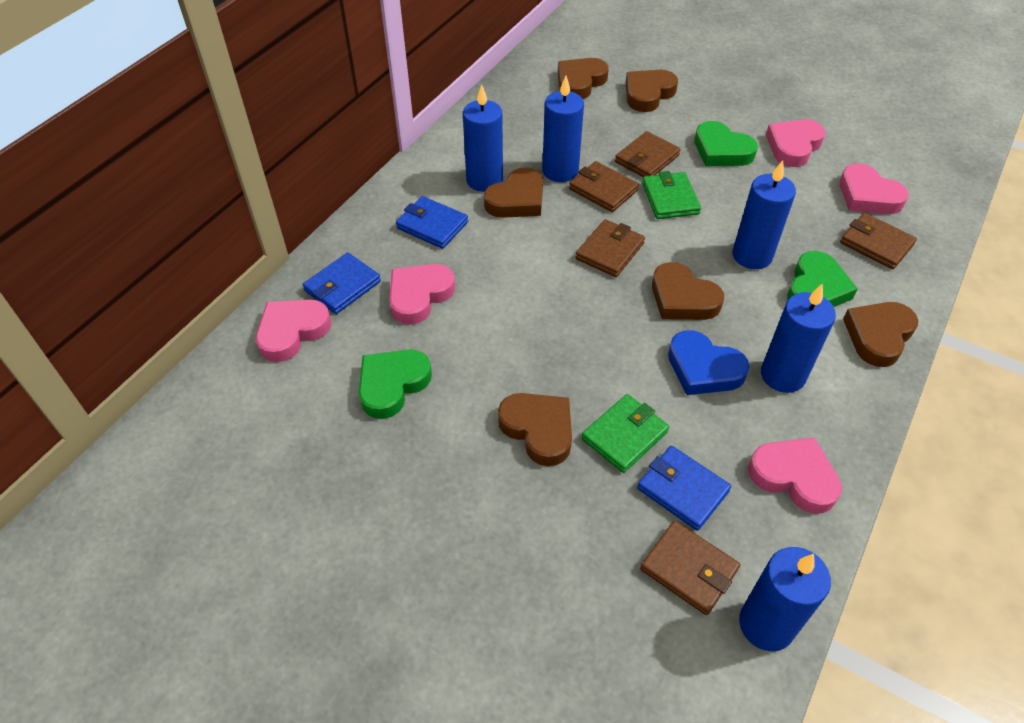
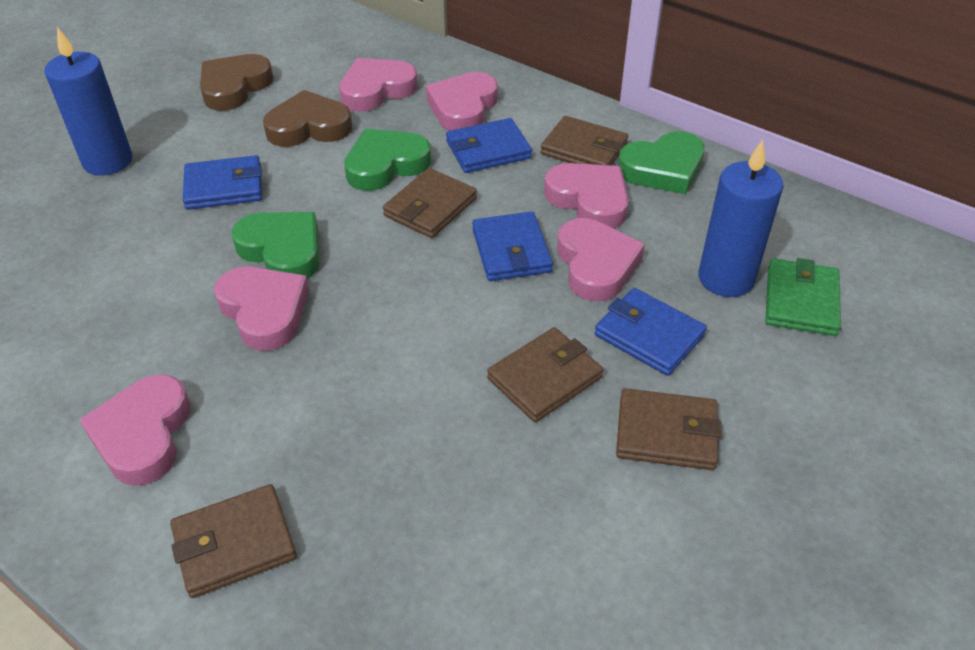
blue candle: 5 -> 2
blue heart: 1 -> 0
blue wallet: 3 -> 4
brown heart: 6 -> 2
green wallet: 2 -> 1
pink heart: 5 -> 6

